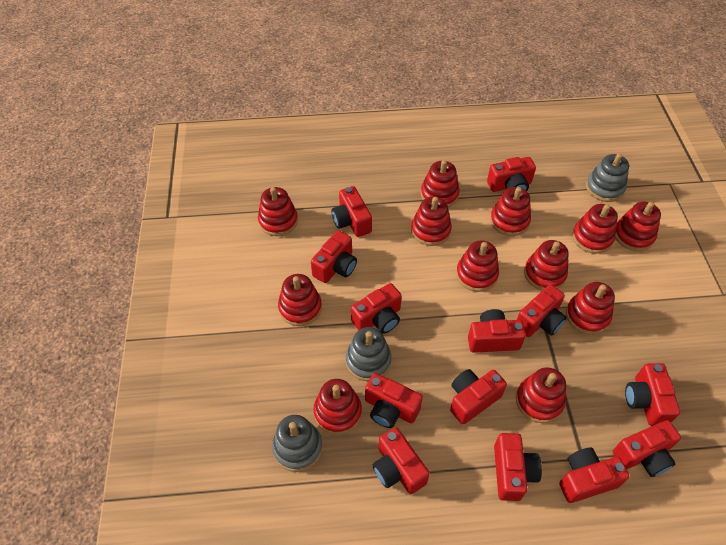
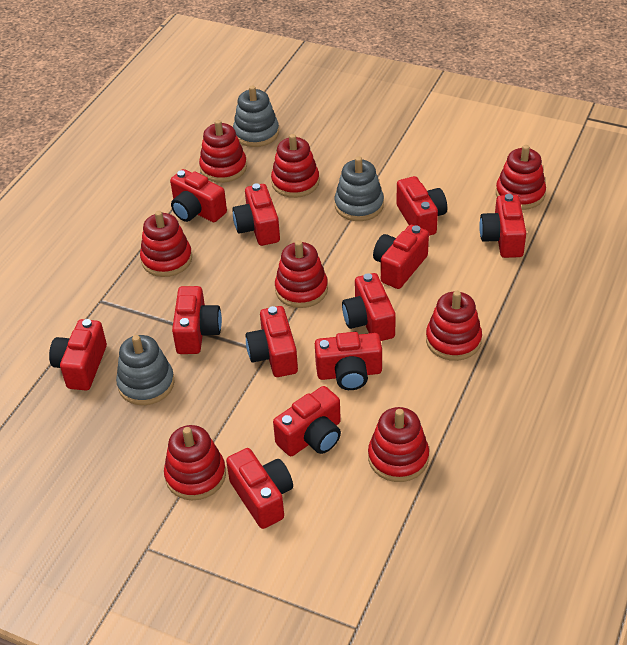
red camera: 13 -> 12
red stacking toy: 12 -> 8

